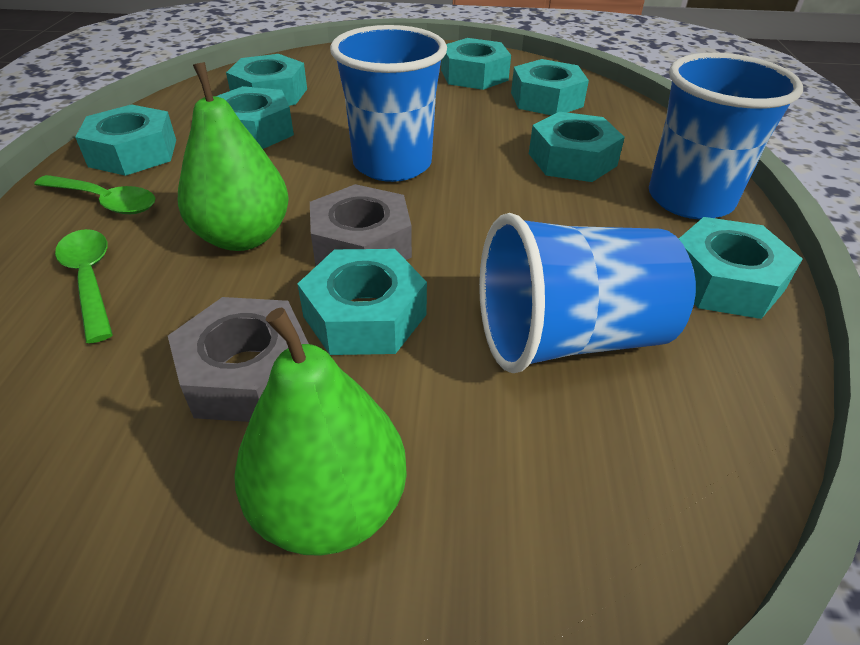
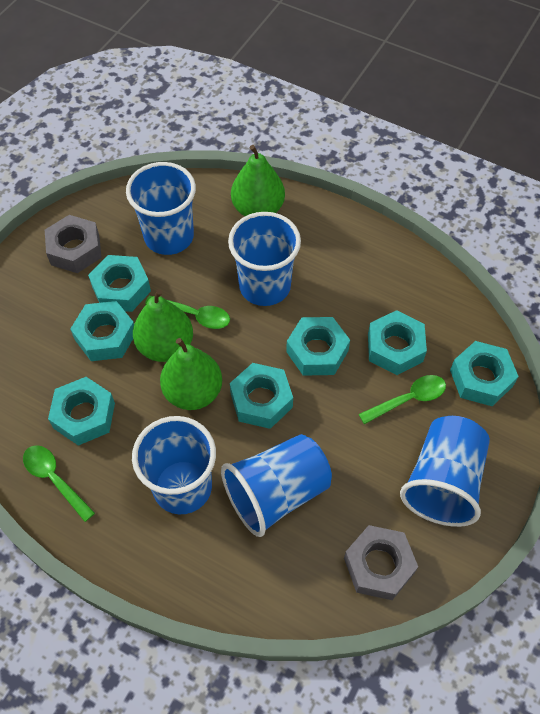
blue cup: 3 -> 5
green pear: 2 -> 3
green spoon: 2 -> 3
turquoise nut: 8 -> 7

